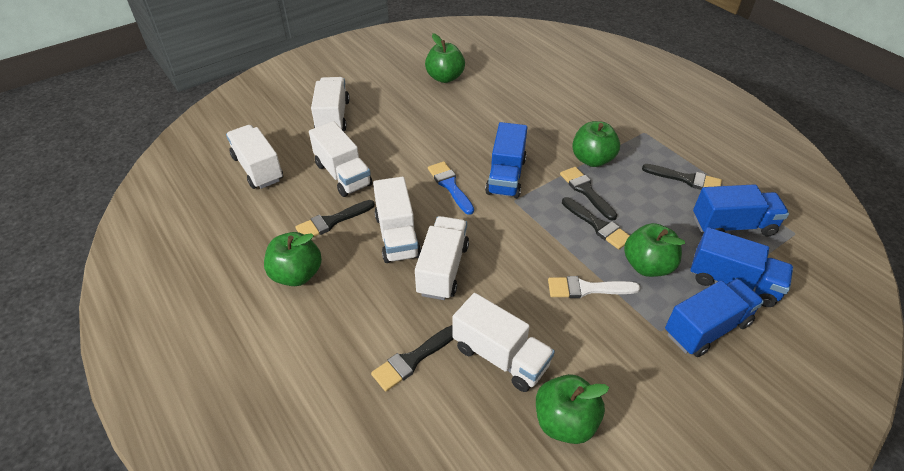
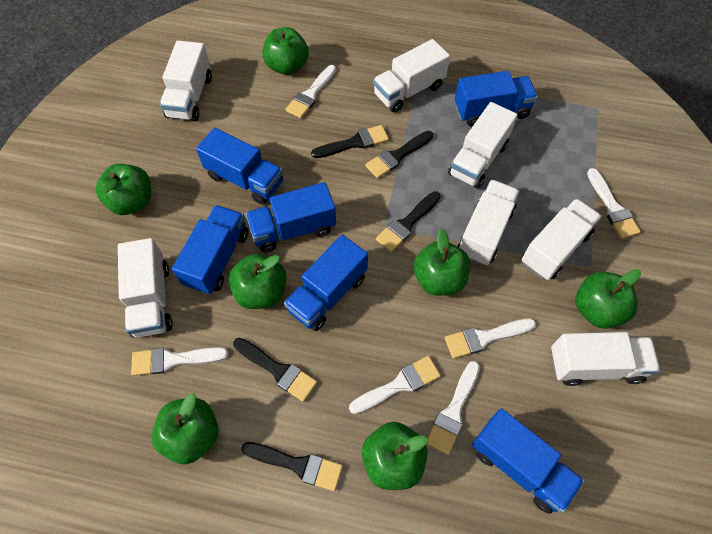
blue brush: 1 -> 0
blue truck: 4 -> 6
green apple: 5 -> 7
white brush: 1 -> 6
white truck: 6 -> 7

